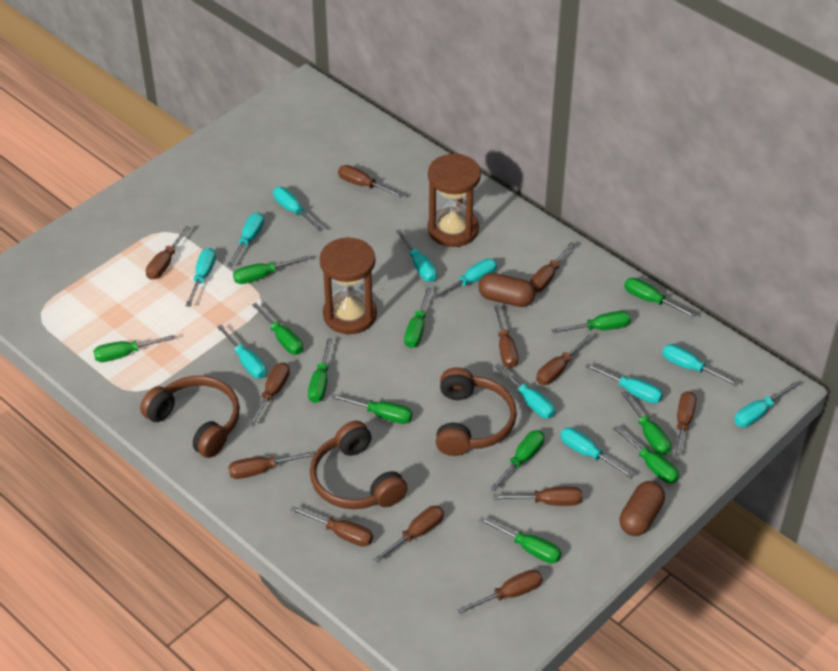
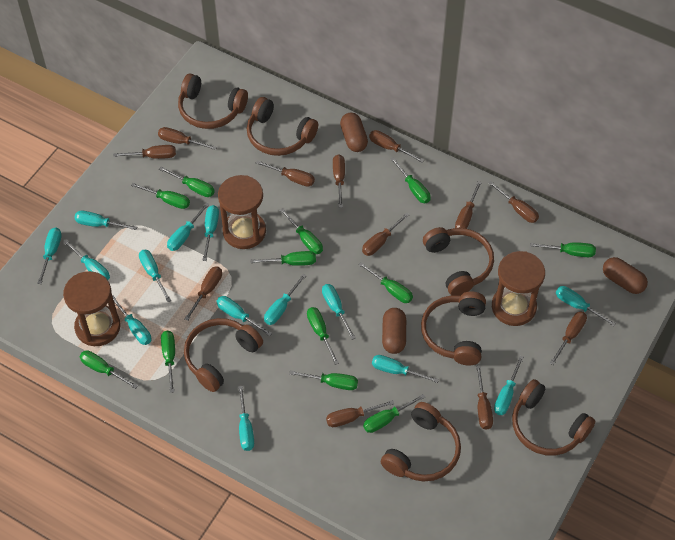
brown capsule: 2 -> 3
brown headphones: 3 -> 7
brown hourglass: 2 -> 3
turquoise screwdriver: 11 -> 14

